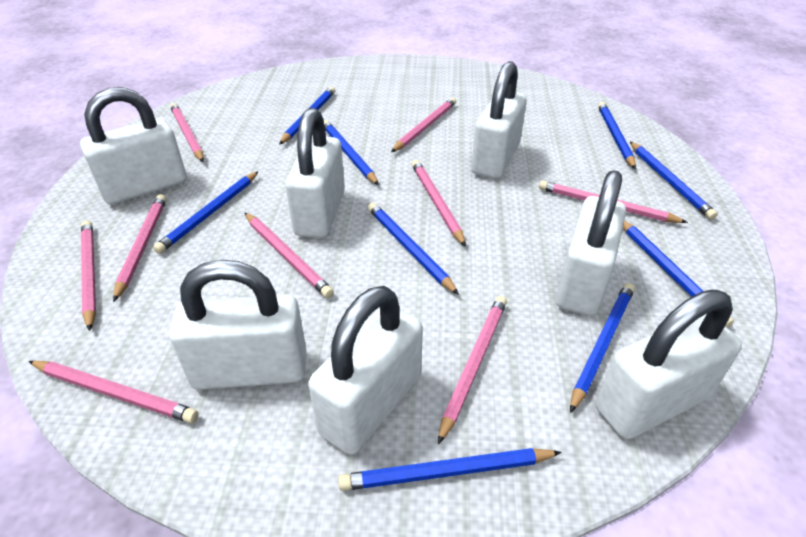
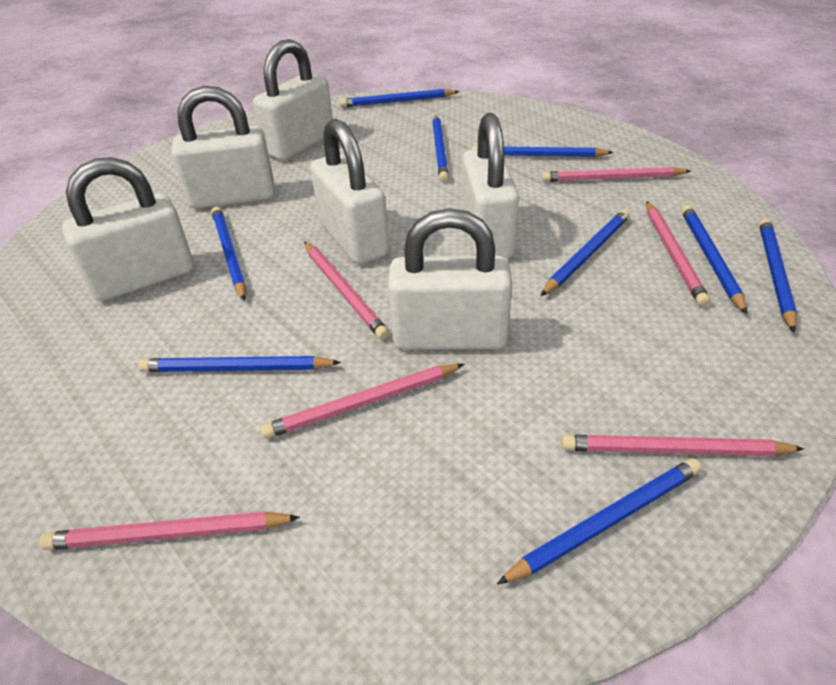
pink pencil: 9 -> 6
white padlock: 7 -> 6

